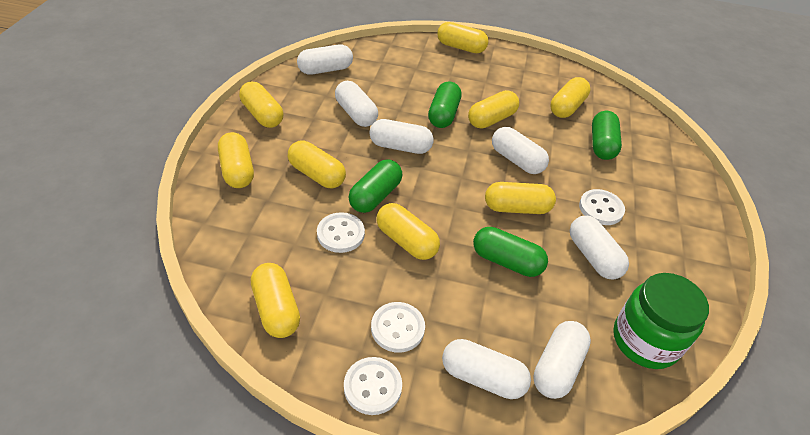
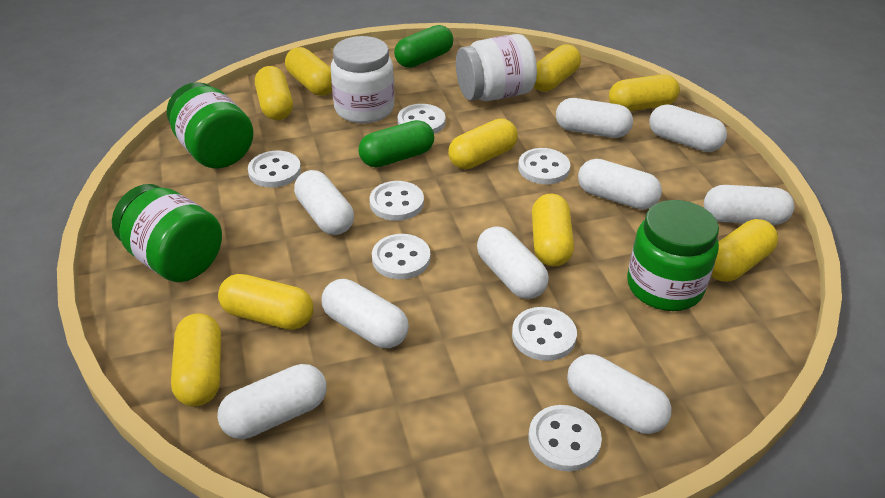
green capsule: 4 -> 2
green jar: 1 -> 3
white button: 4 -> 7
white capsule: 7 -> 9
white jar: 0 -> 2

